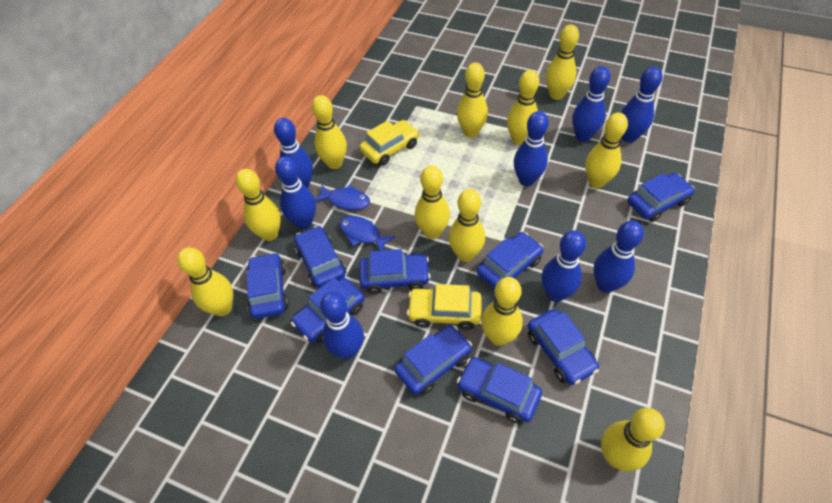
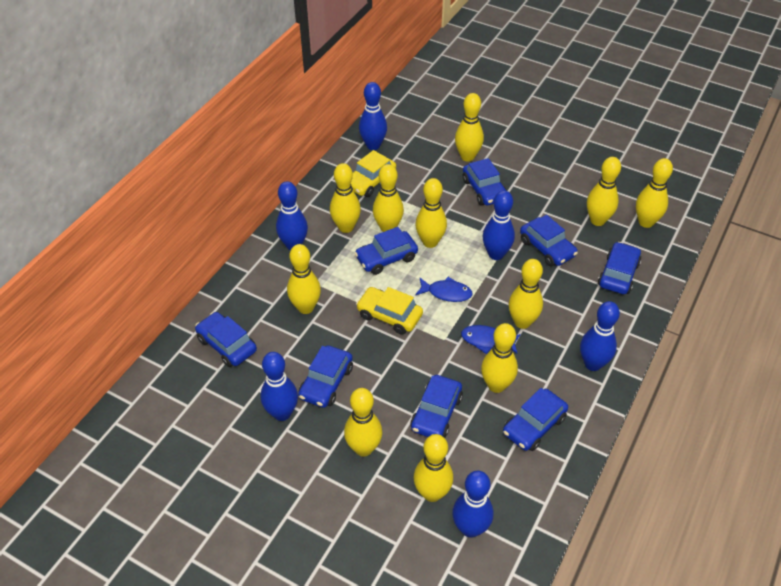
blue bowling pin: 8 -> 6
blue car: 9 -> 8

